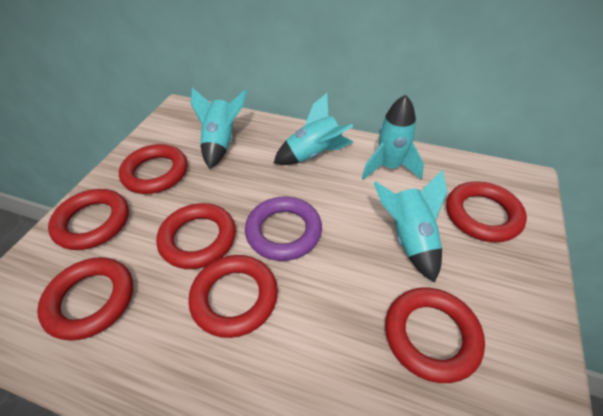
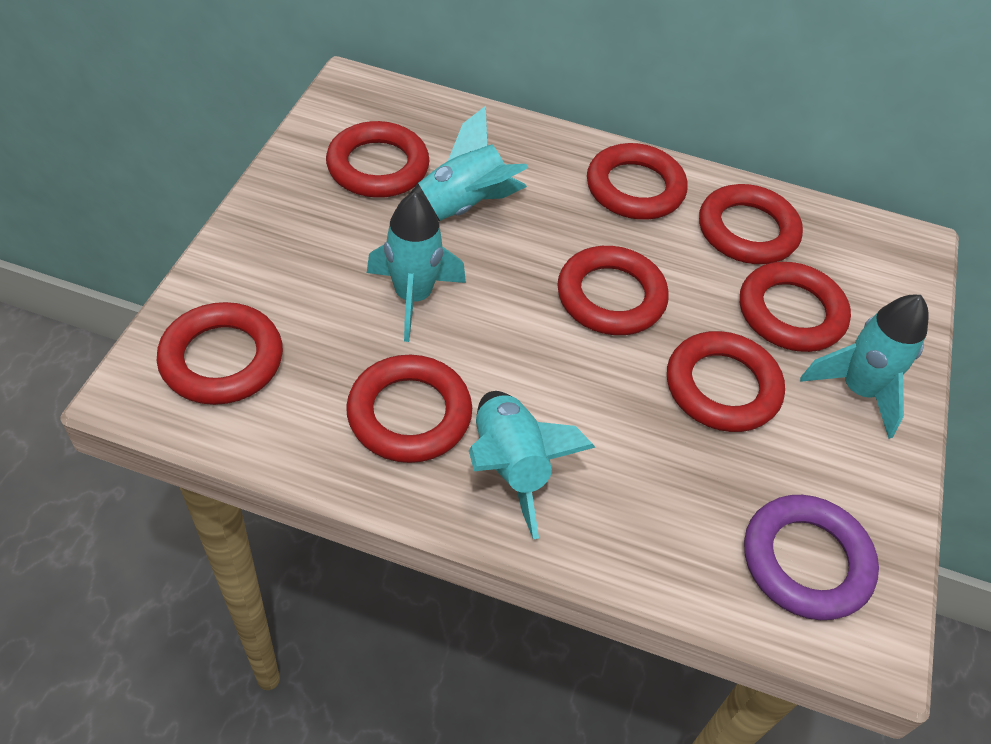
red ring: 7 -> 8

